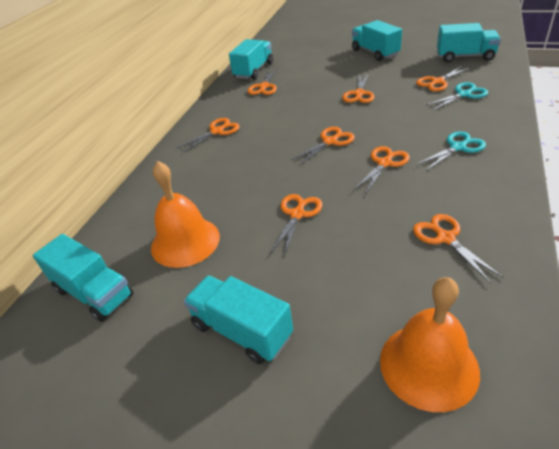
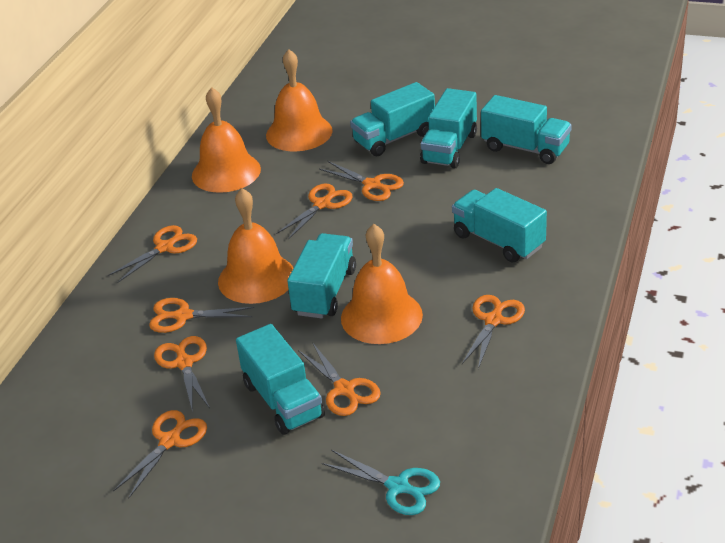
orange bell: 2 -> 4
turquoise scissors: 2 -> 1
turquoise truck: 5 -> 6

